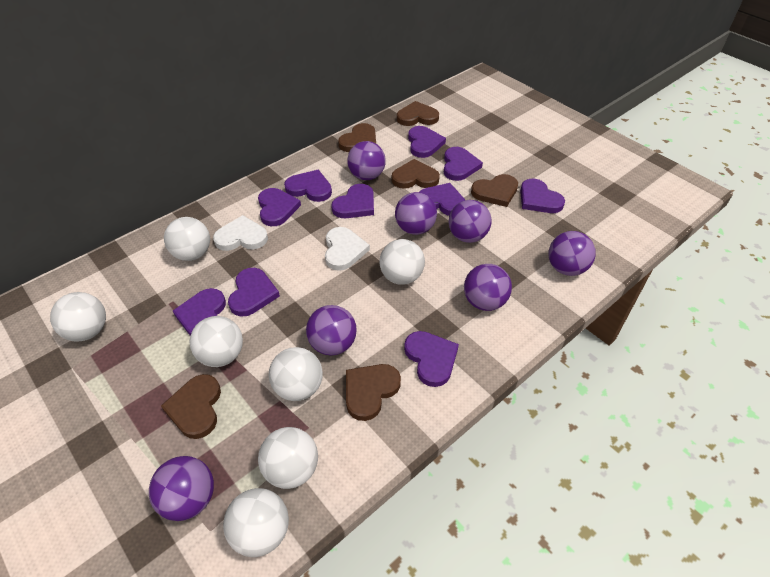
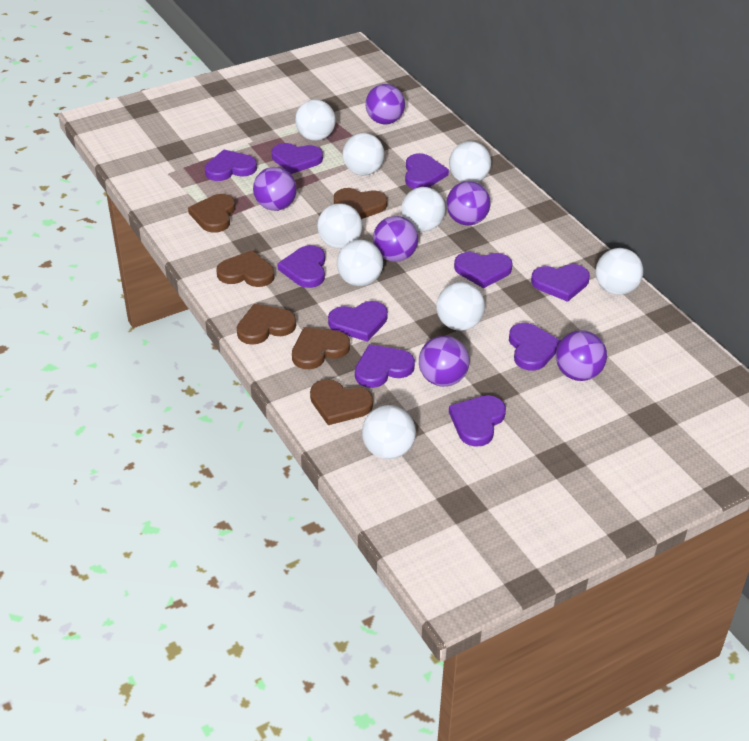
purple ball: 7 -> 6
white ball: 7 -> 9
white heart: 2 -> 0

